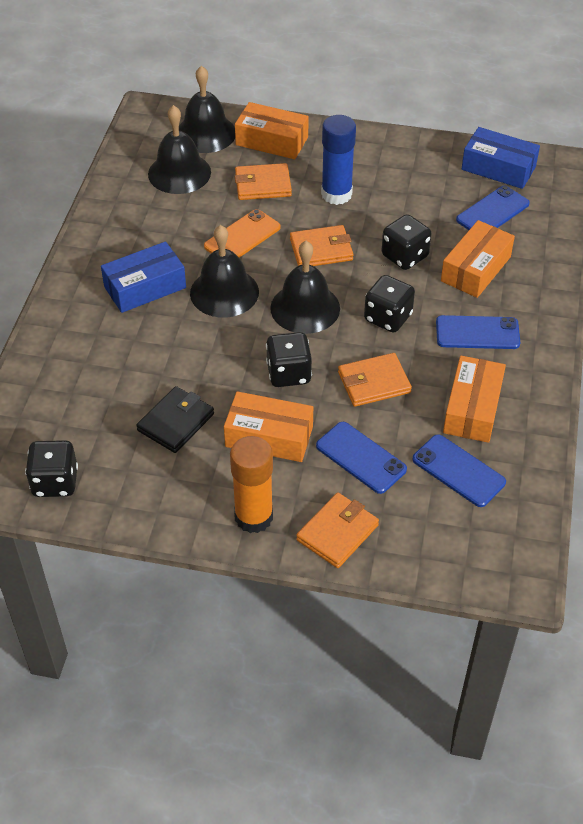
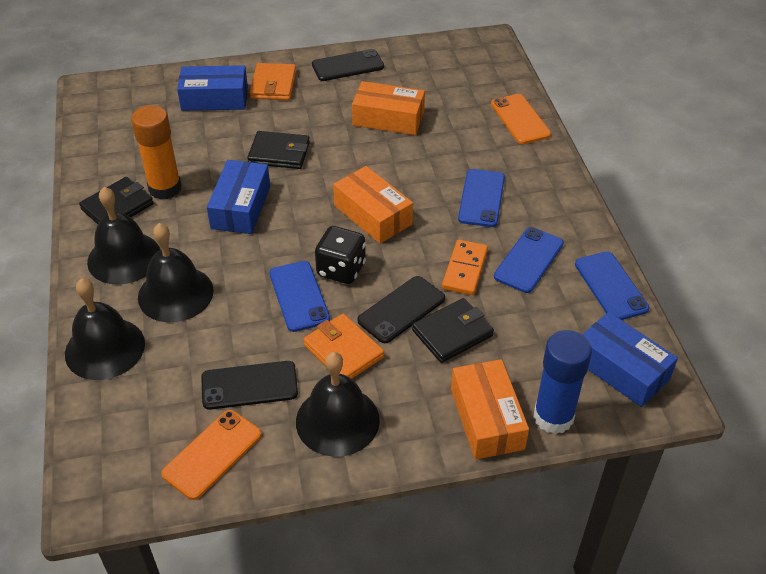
black dice: 4 -> 1
black phone: 0 -> 3
black wallet: 1 -> 3
blue box: 2 -> 3
orange box: 4 -> 3
orange domino: 0 -> 1
orange phone: 1 -> 2
orange wallet: 4 -> 2

